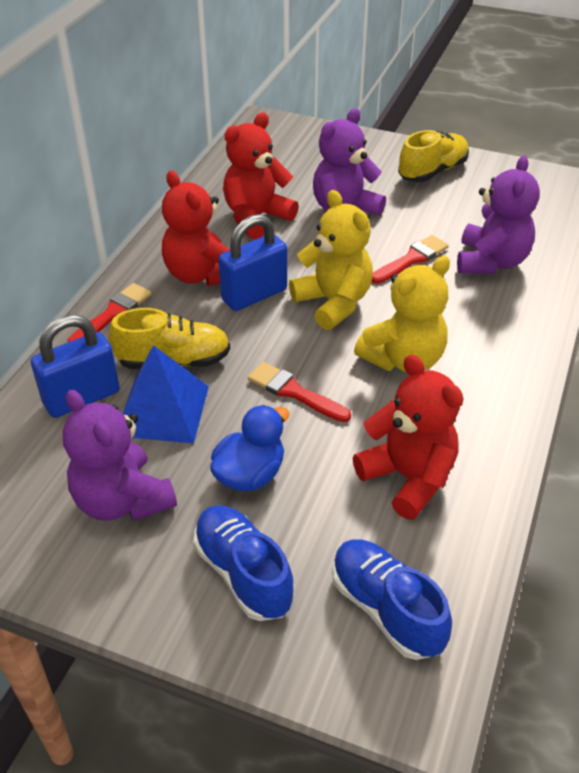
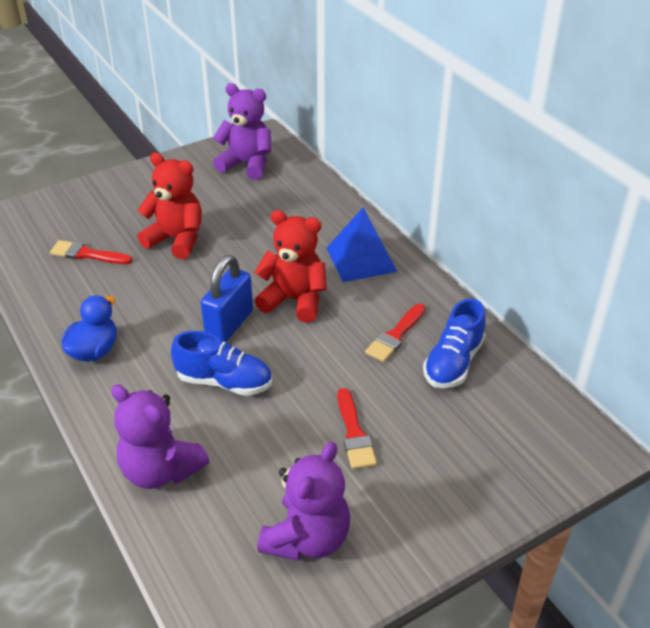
blue padlock: 2 -> 1
red teddy bear: 3 -> 2
yellow shoe: 2 -> 0
yellow teddy bear: 2 -> 0

